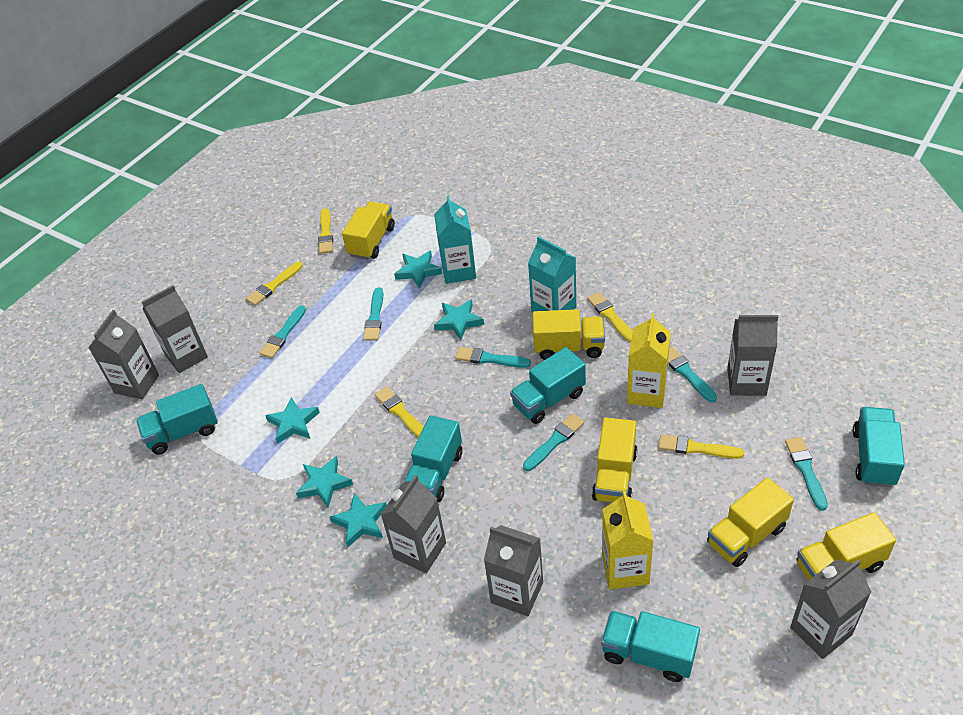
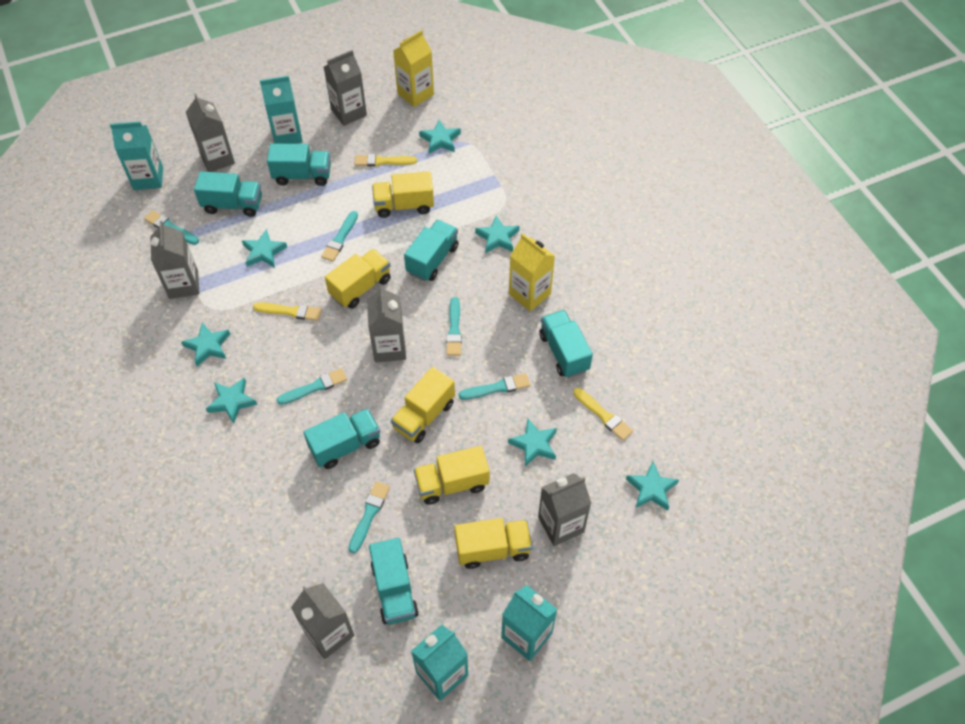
turquoise carton: 2 -> 4
turquoise star: 5 -> 7
turquoise truck: 5 -> 6
yellow brush: 5 -> 3

